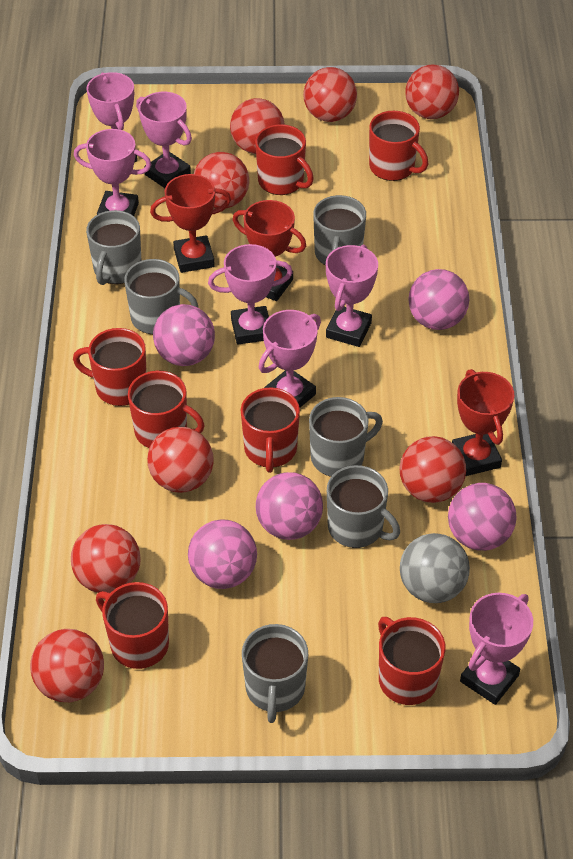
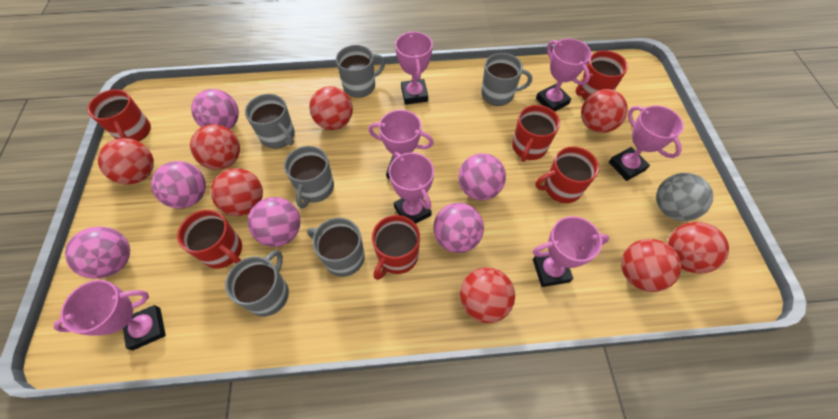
pink ball: 5 -> 6
red mug: 7 -> 6
red trophy: 3 -> 0

